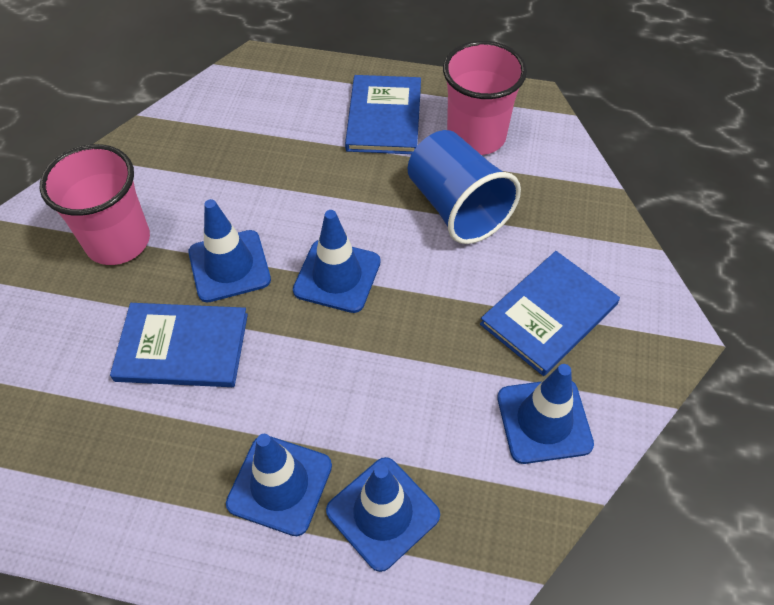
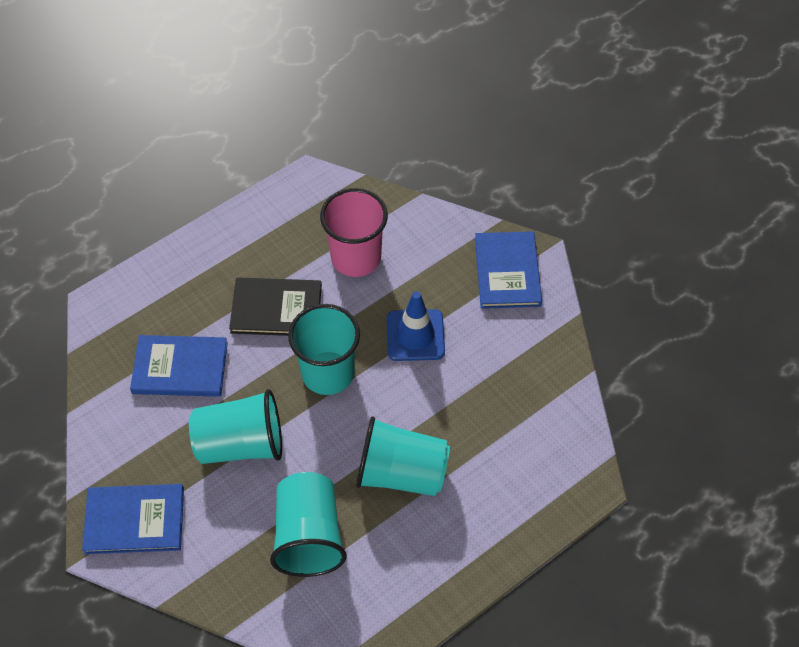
black book: 0 -> 1
blue cup: 1 -> 0
blue traffic cone: 5 -> 1
pink cup: 2 -> 1
turquoise cup: 0 -> 4

